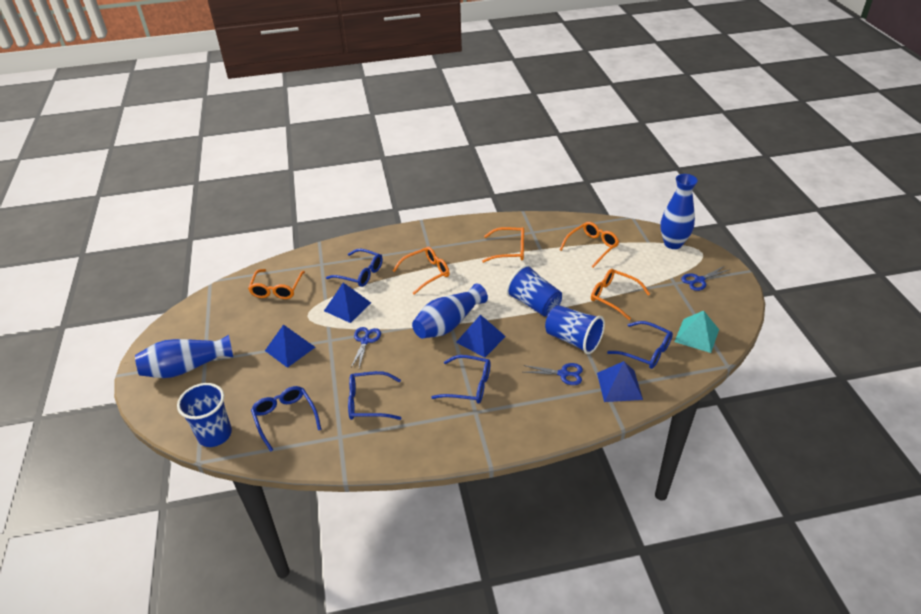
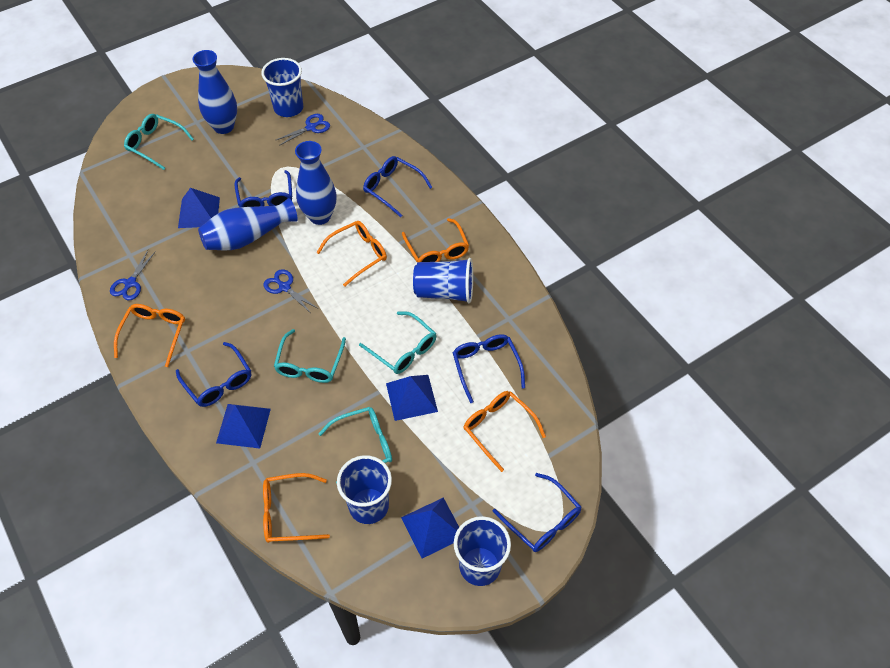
blue cup: 3 -> 4
turquoise glasses: 0 -> 4
turquoise pyramid: 1 -> 0

